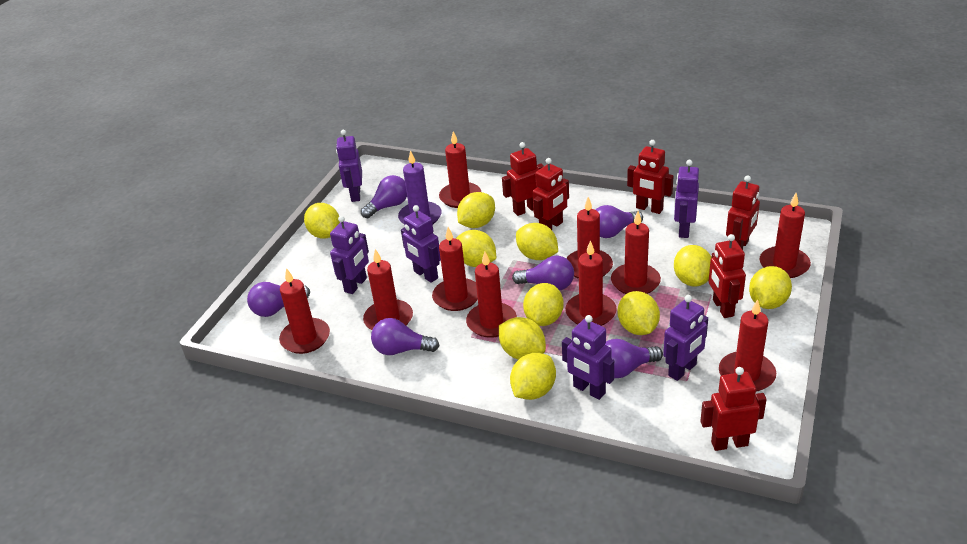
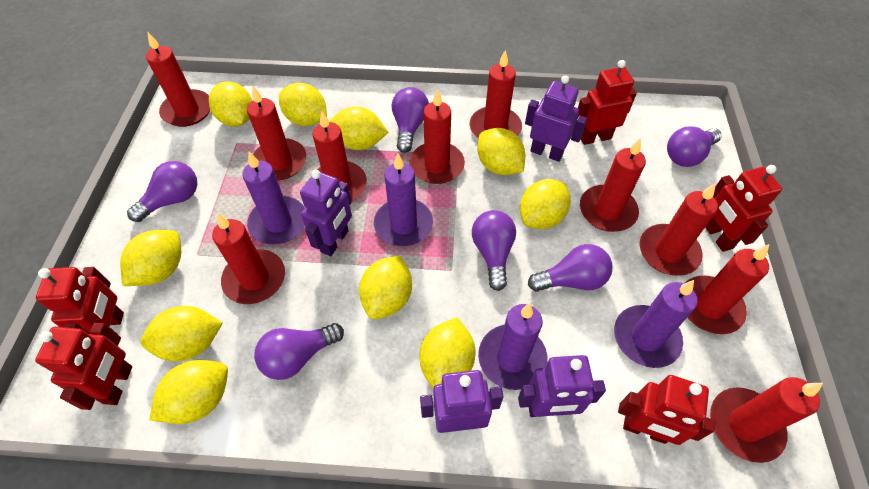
purple candle: 1 -> 4
purple robot: 6 -> 4
red robot: 6 -> 5

